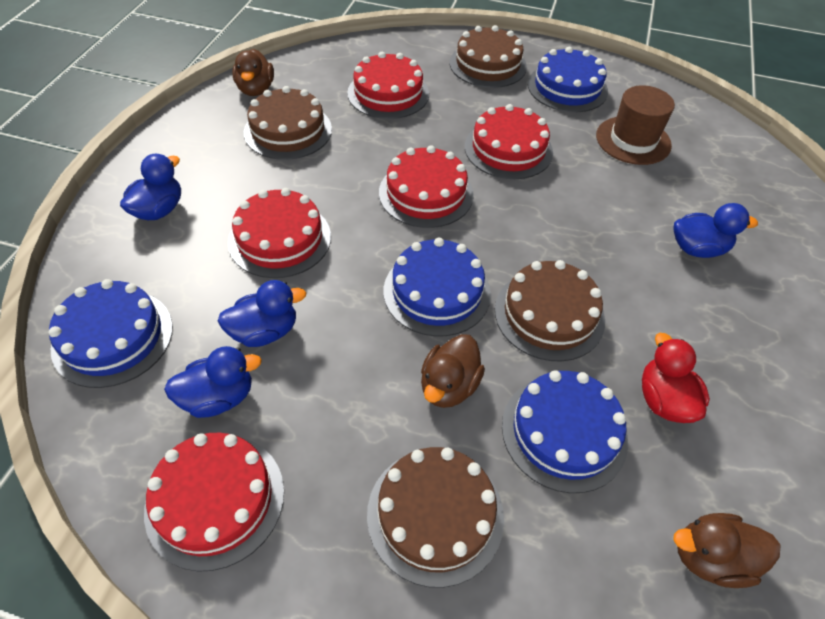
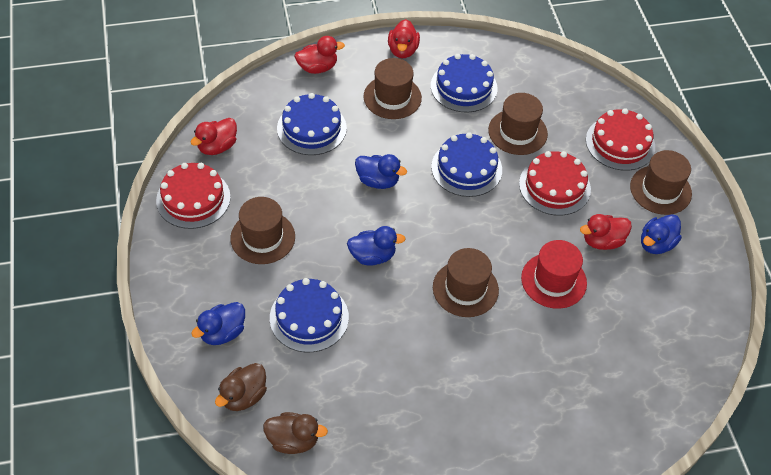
brown cake: 4 -> 0
brown duck: 3 -> 2
brown hat: 1 -> 5
red cake: 5 -> 3
red duck: 1 -> 4
red hat: 0 -> 1

